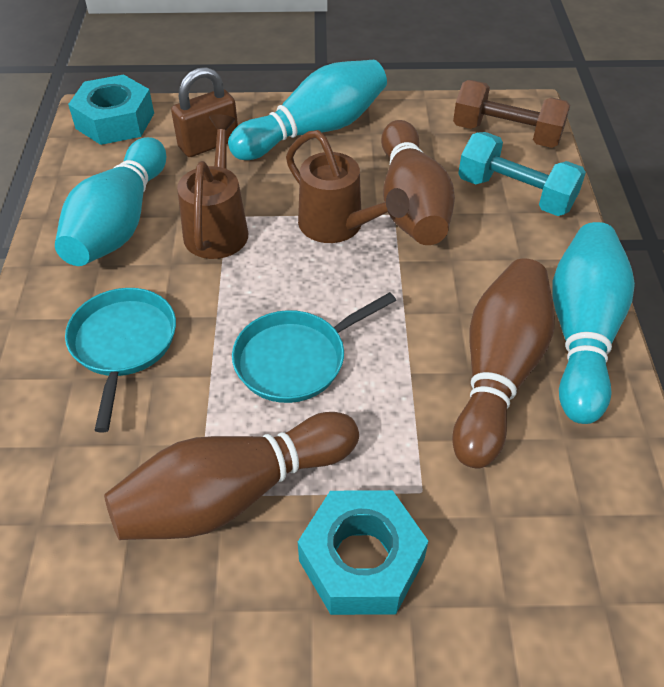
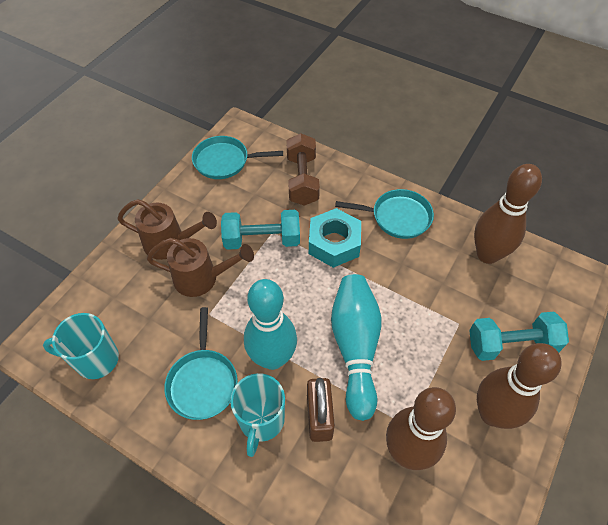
turquoise bowling pin: 3 -> 2
turquoise dumbbell: 1 -> 2
turquoise mug: 0 -> 2
turquoise nut: 2 -> 1
turquoise pan: 2 -> 3

